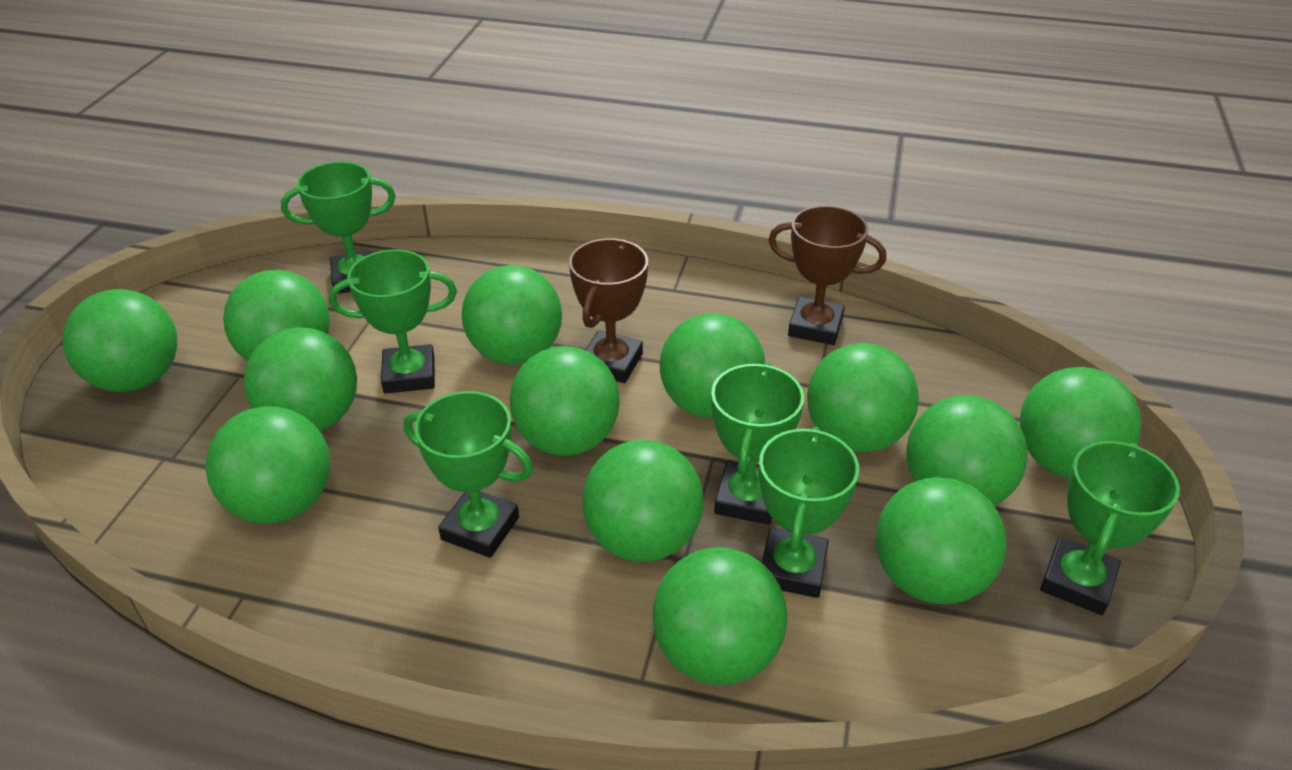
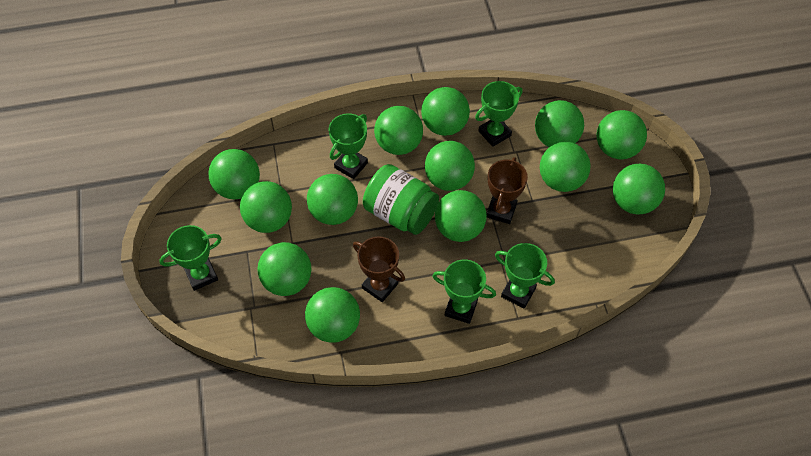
green jar: 0 -> 1
green trophy: 6 -> 5

